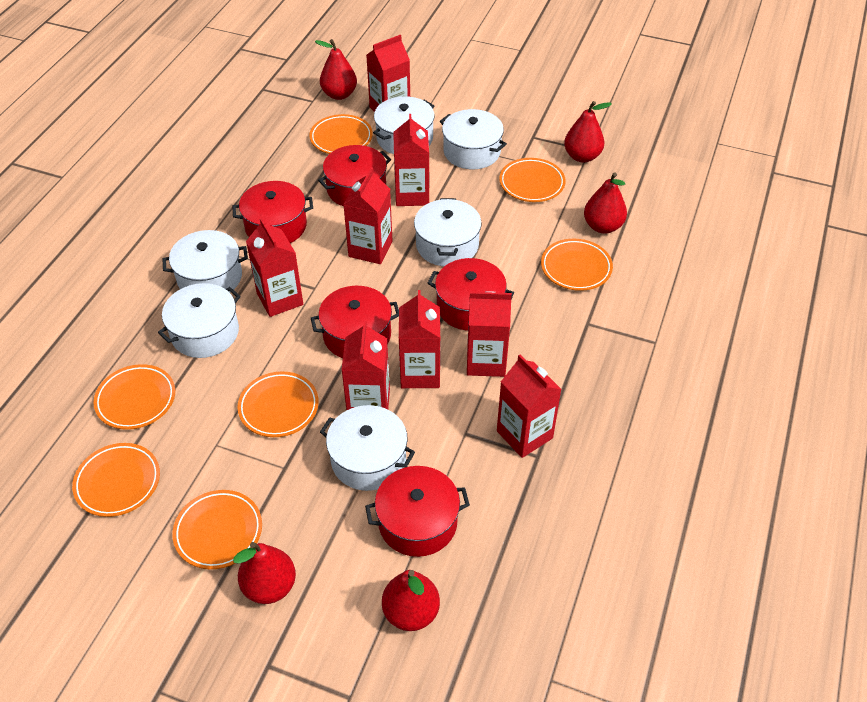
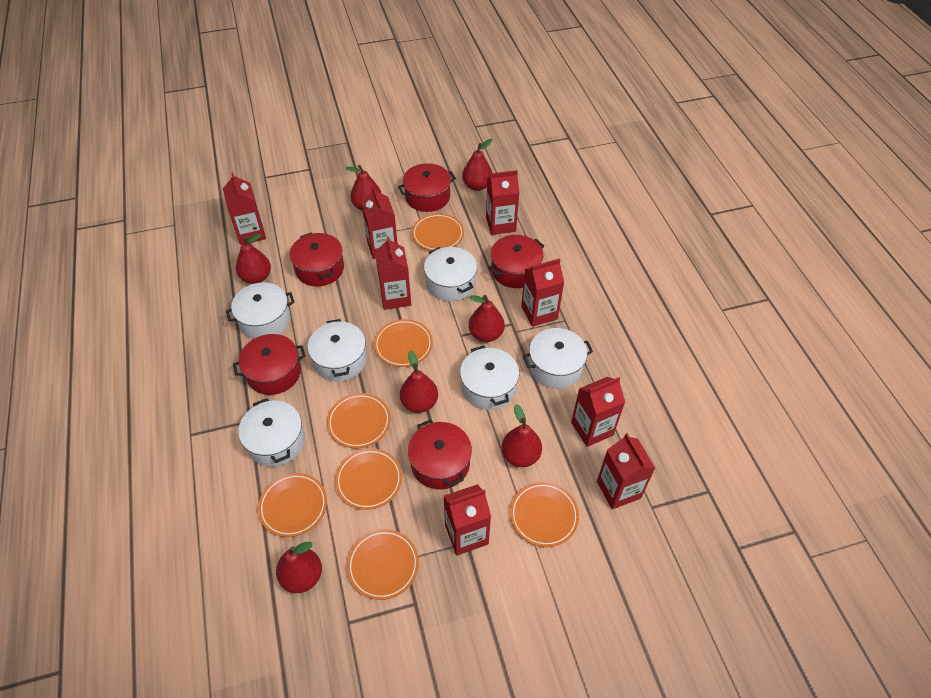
red pear: 5 -> 7

